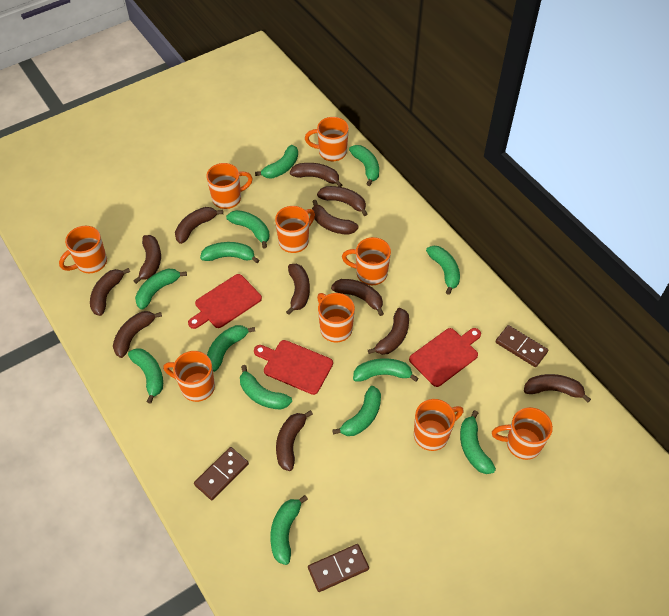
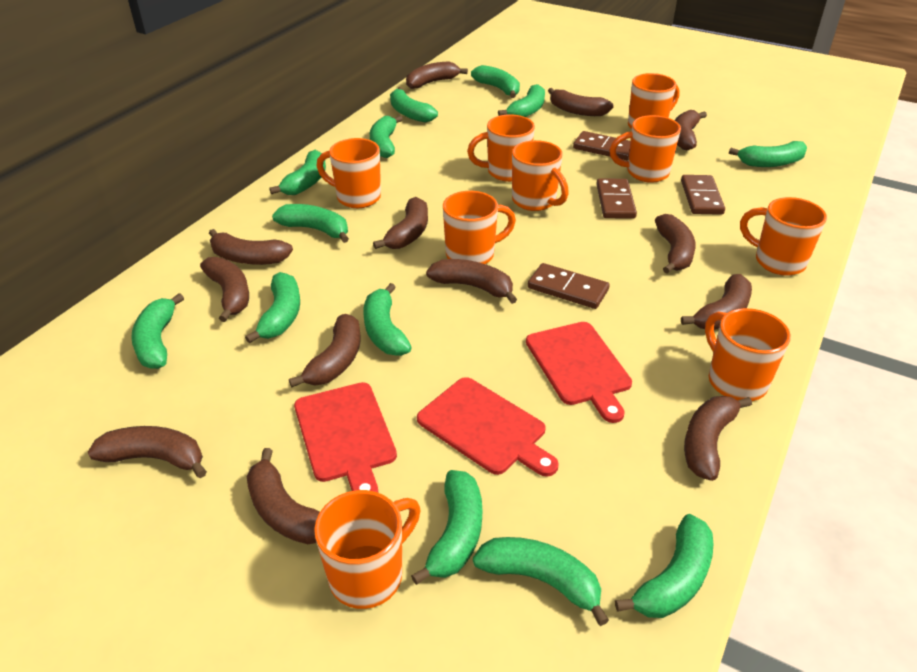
brown banana: 12 -> 13
brown domino: 3 -> 4

